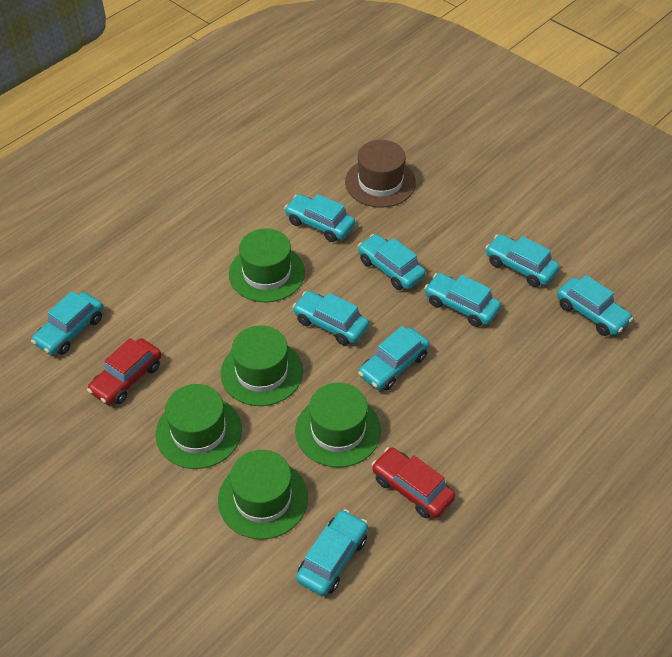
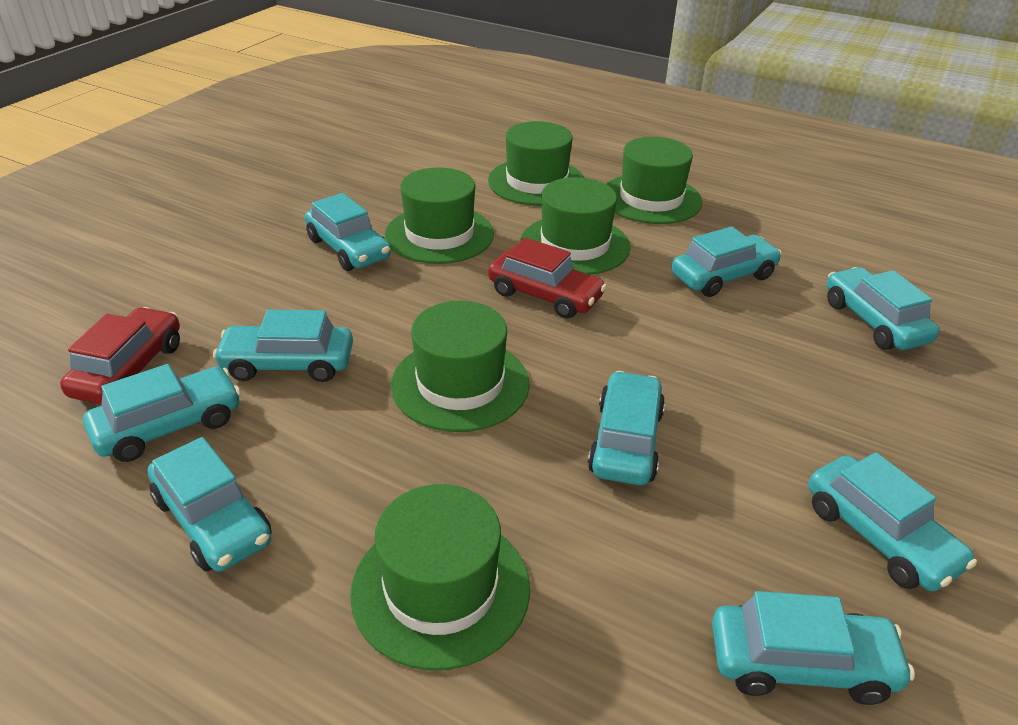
brown hat: 1 -> 0
green hat: 5 -> 6

